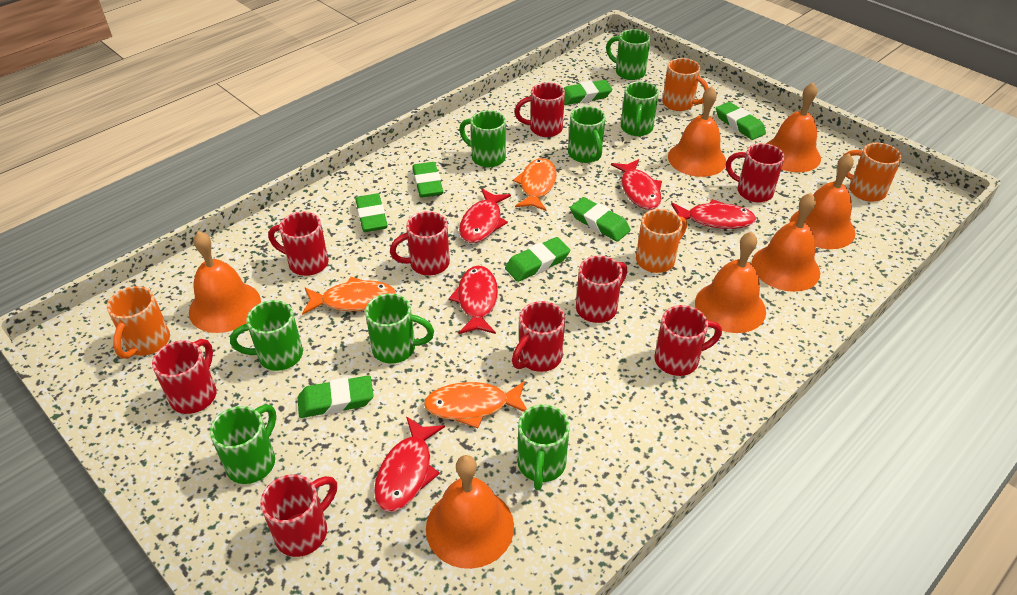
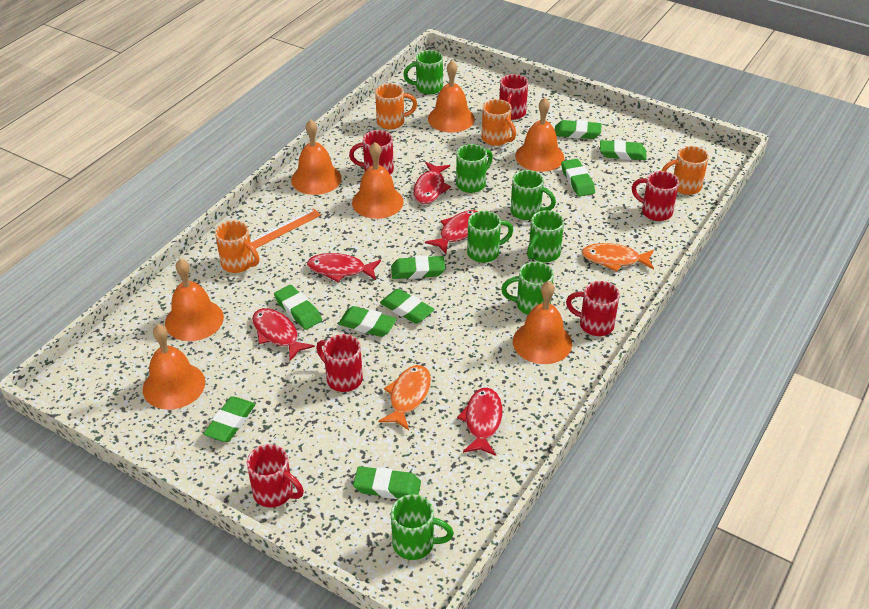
green eraser: 7 -> 9
green mug: 8 -> 7
orange fish: 3 -> 2
orange ruler: 0 -> 1
red mug: 9 -> 6

